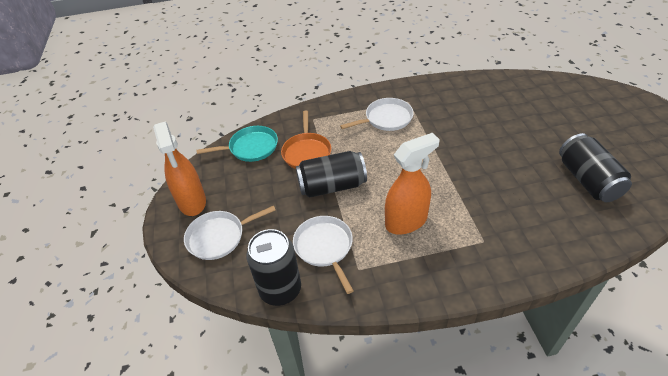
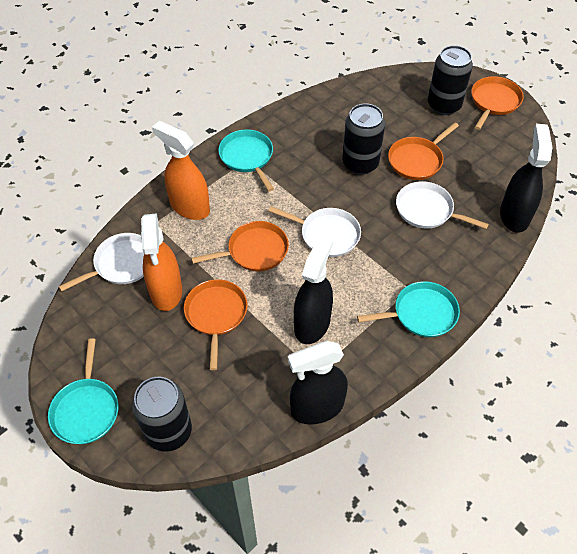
black spray bottle: 0 -> 3
orange pan: 1 -> 4
turquoise pan: 1 -> 3

